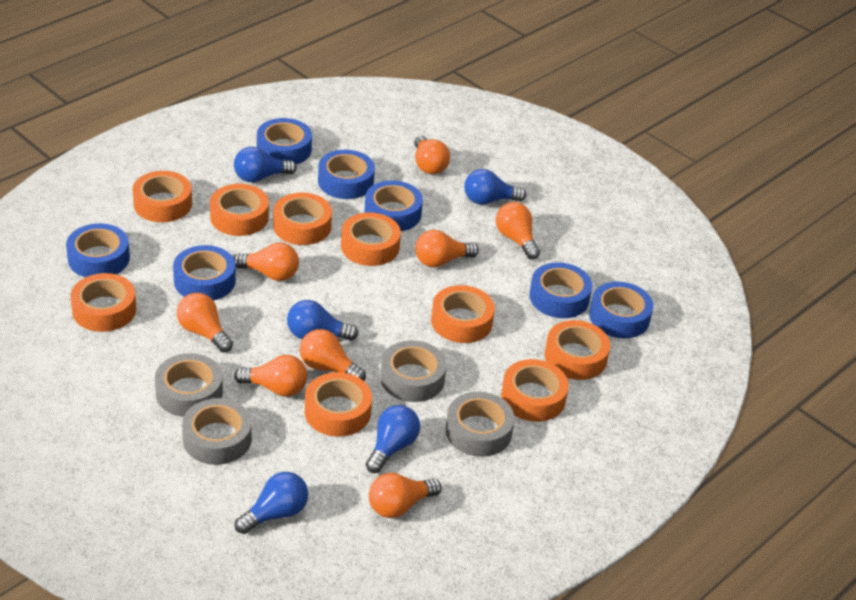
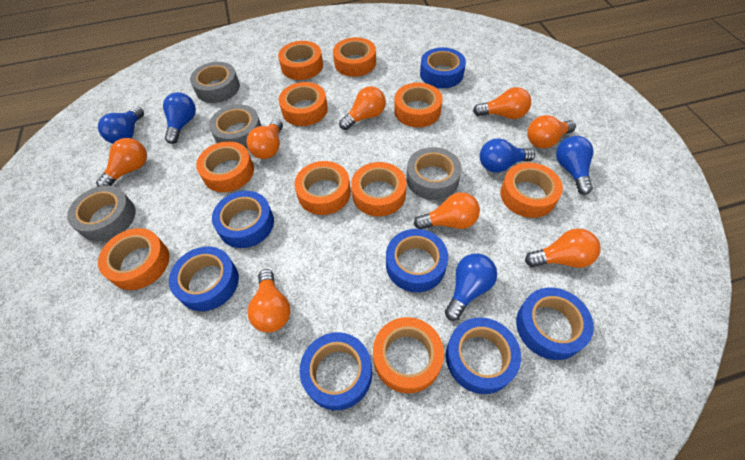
orange tape: 9 -> 10

